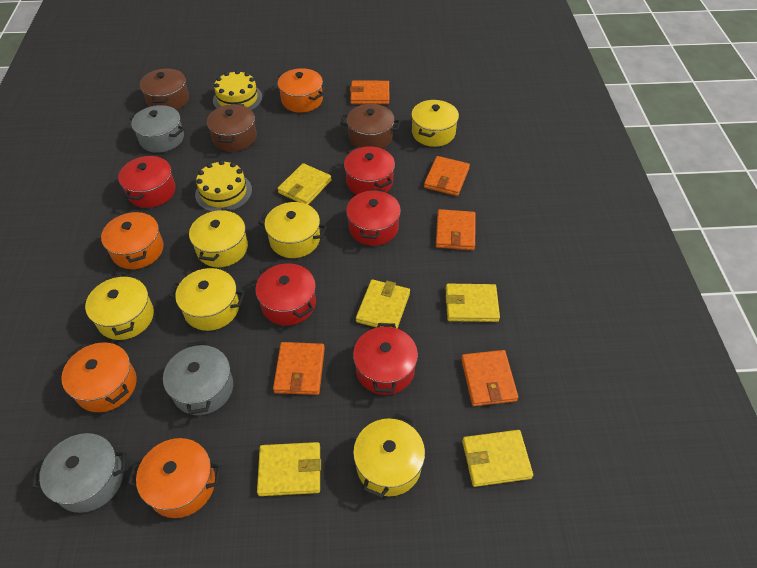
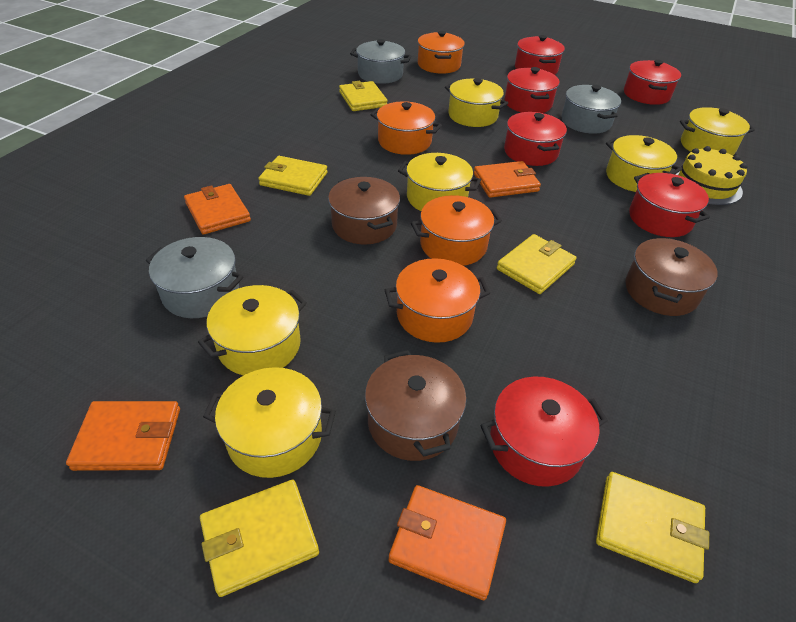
orange wallet: 5 -> 4
red pot: 5 -> 6
yellow cake: 2 -> 1

